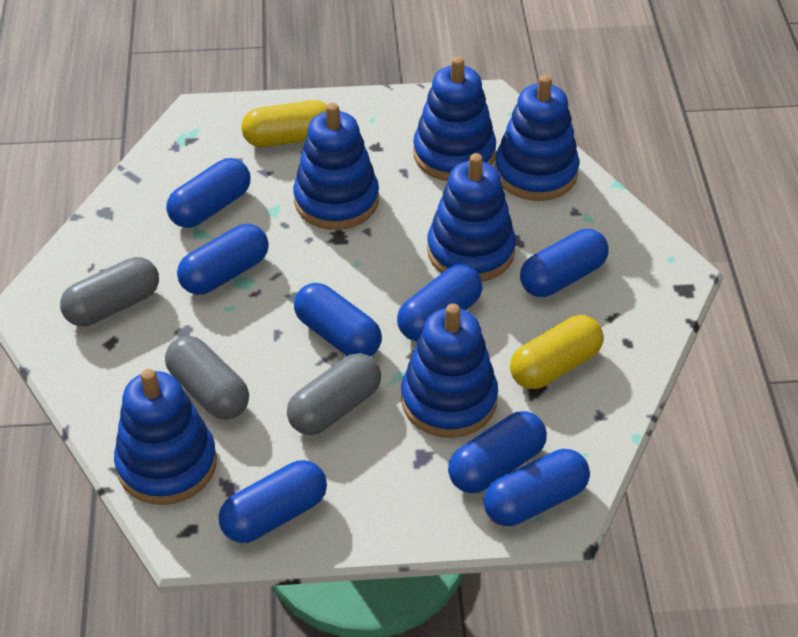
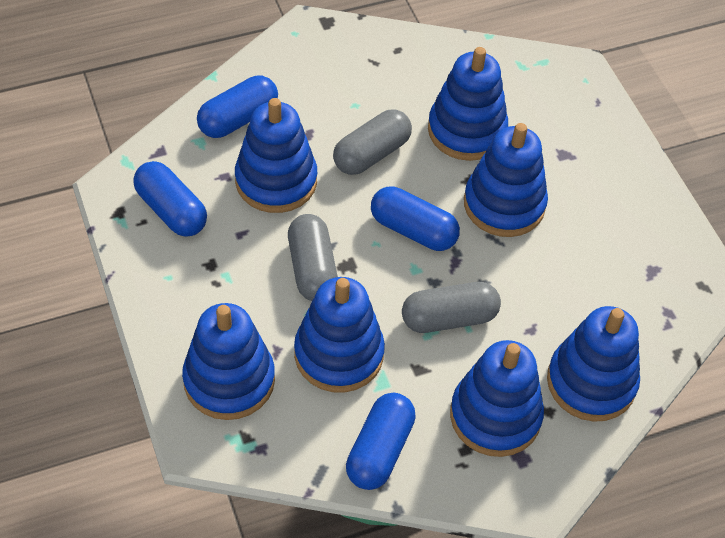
blue capsule: 8 -> 4
blue stacking toy: 6 -> 7
yellow capsule: 2 -> 0

